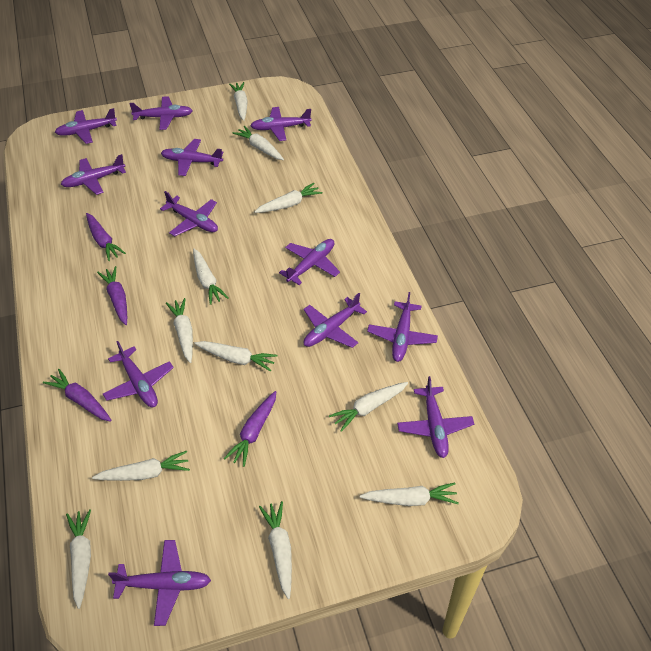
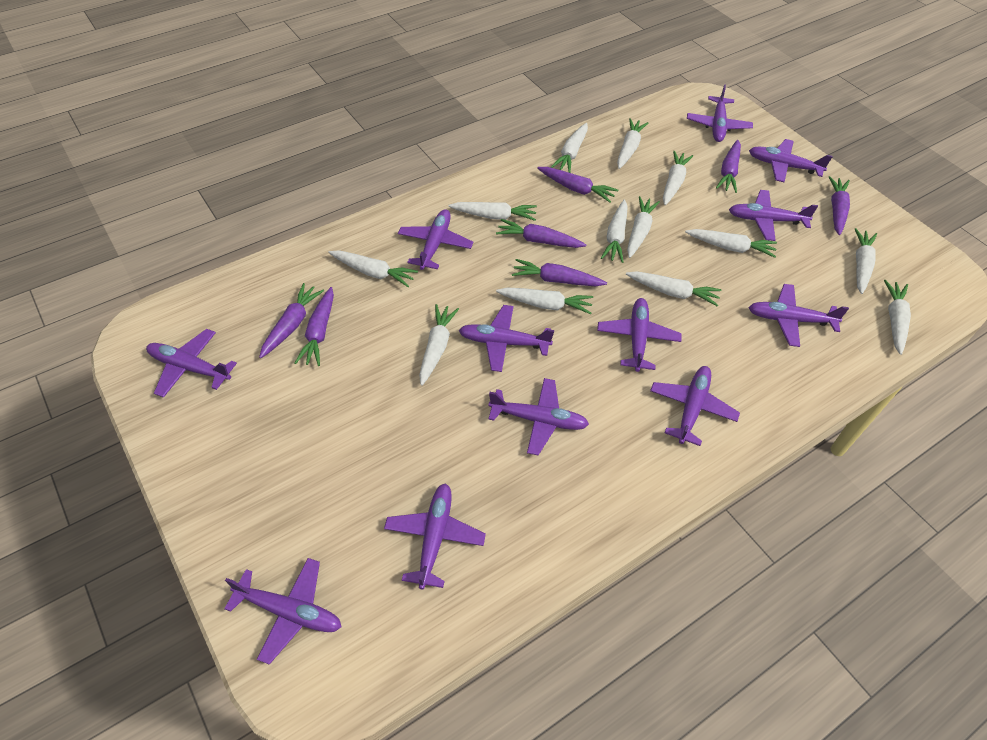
purple carrot: 4 -> 7
white carrot: 11 -> 13

